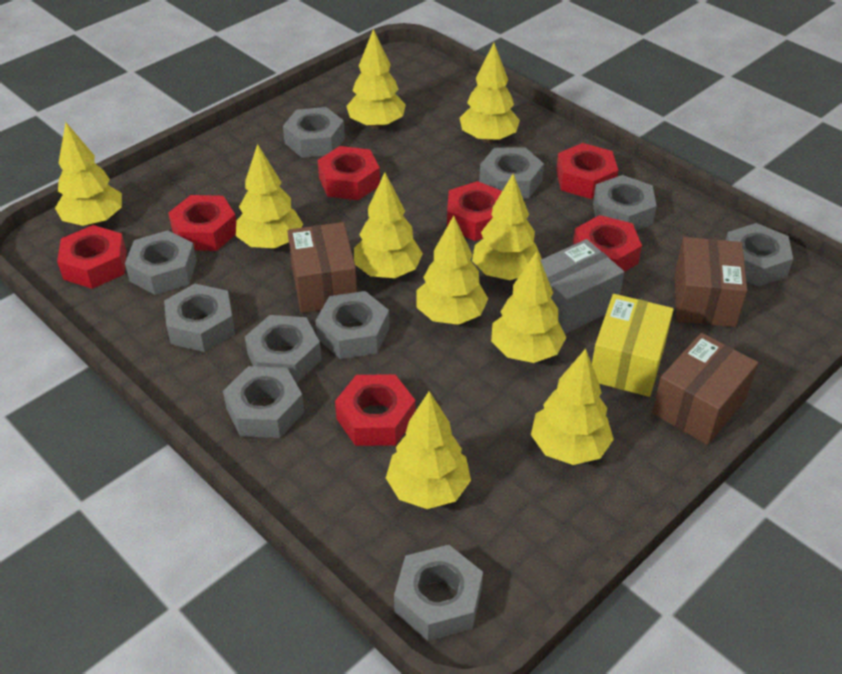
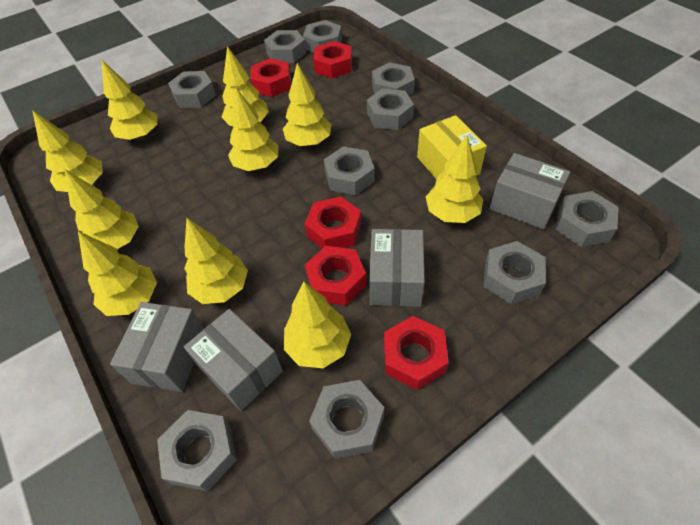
brown box: 3 -> 0
grey box: 1 -> 4
red nut: 7 -> 5

